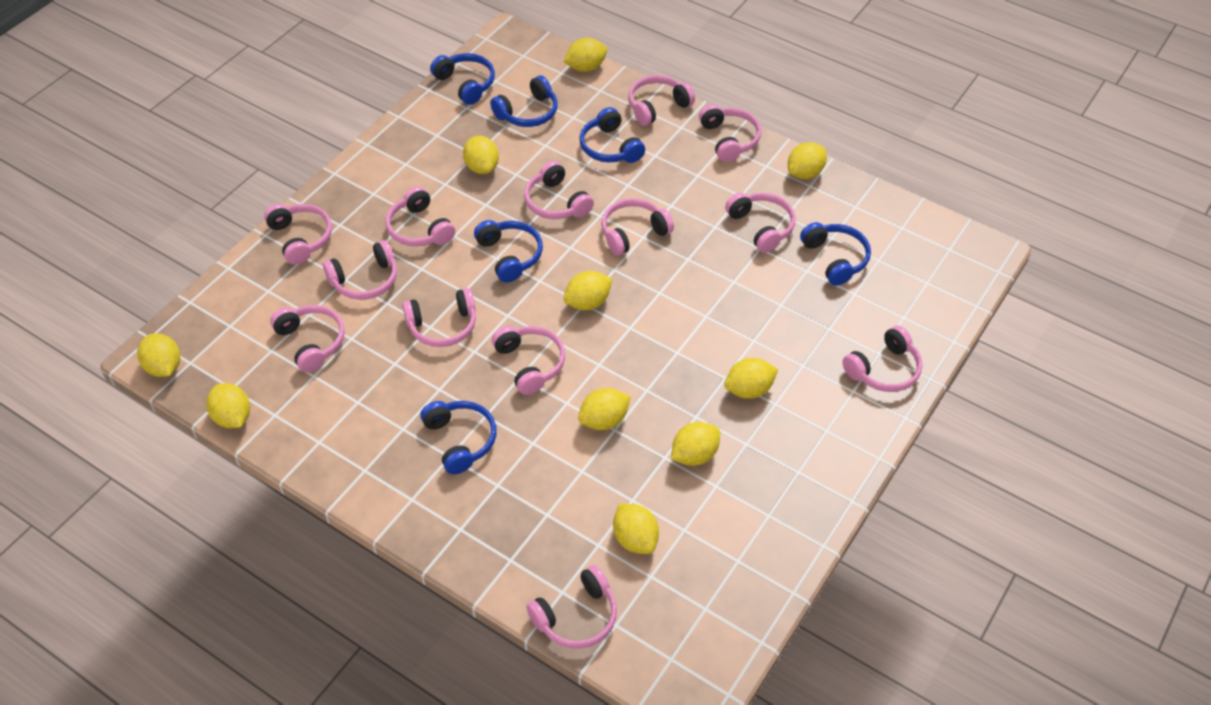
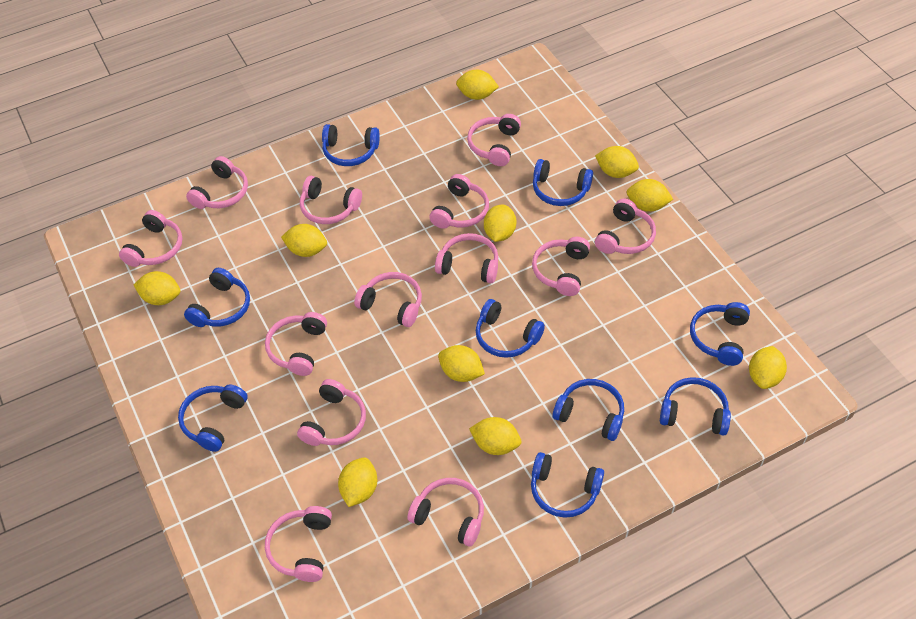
blue headphones: 6 -> 9

